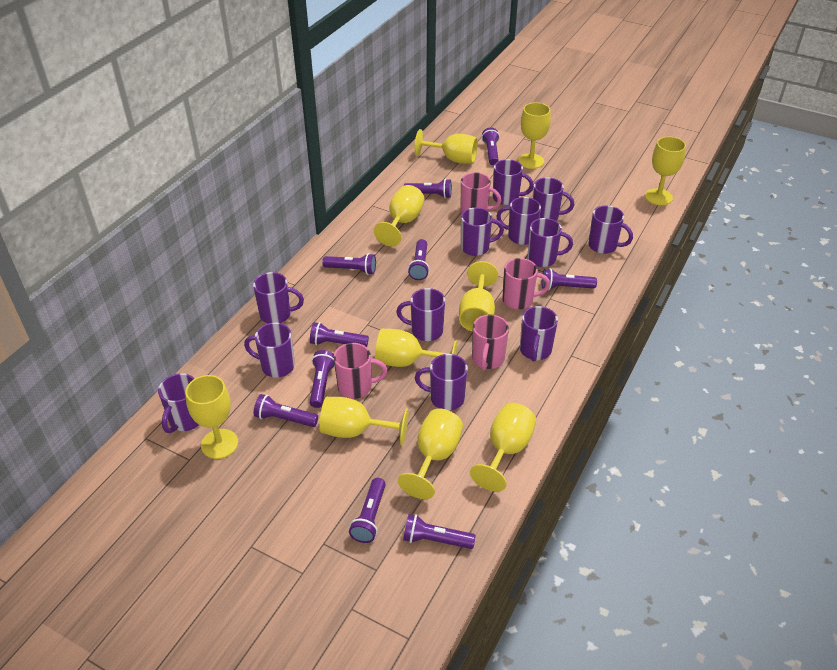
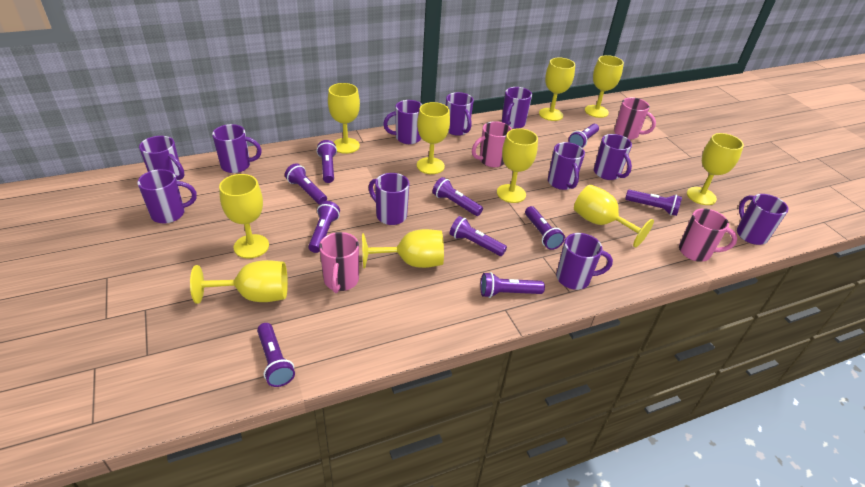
purple mug: 12 -> 11

